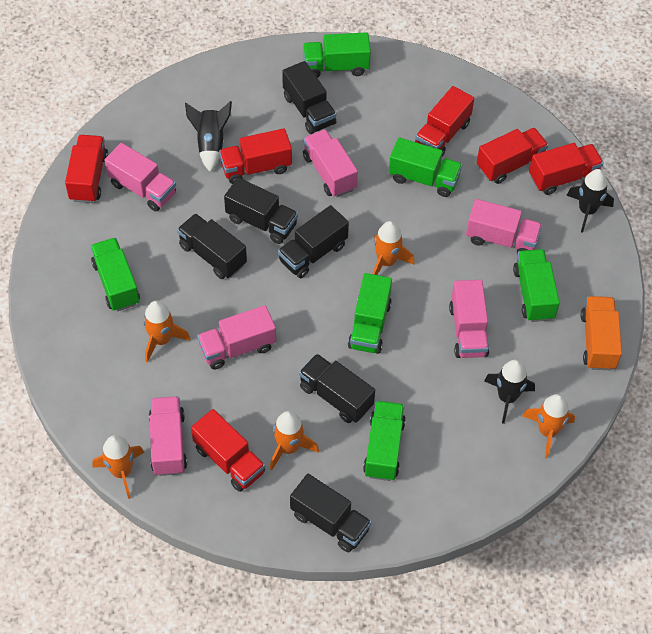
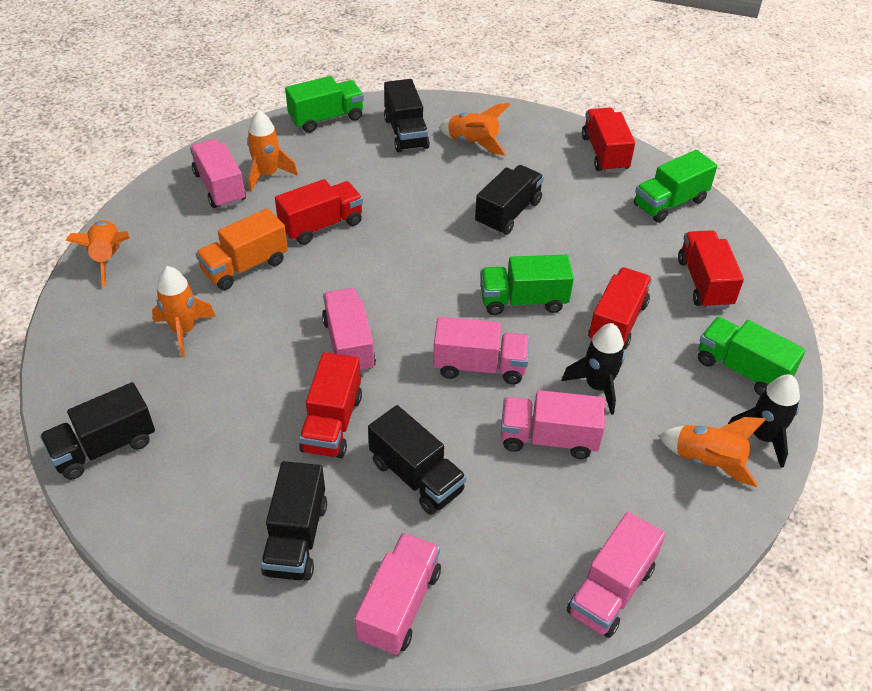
black rocket: 3 -> 2
black truck: 6 -> 5
green truck: 6 -> 4
red truck: 6 -> 5

